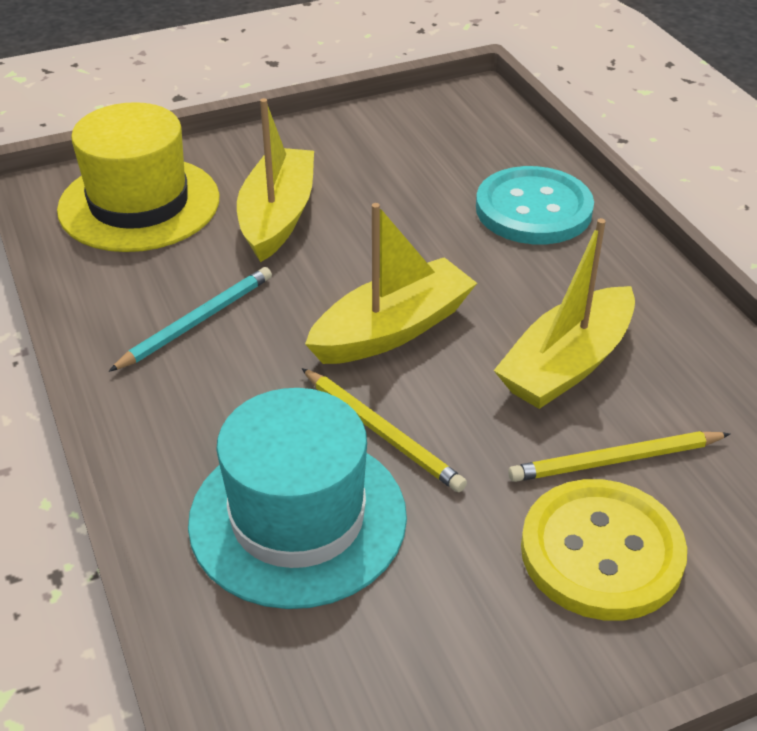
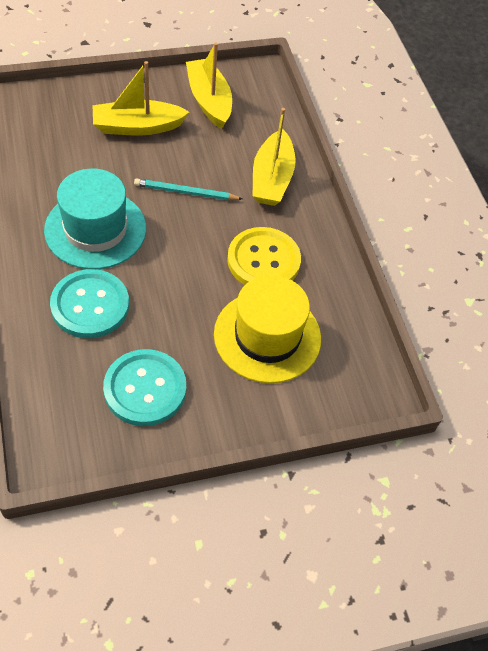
turquoise button: 1 -> 2
yellow pencil: 2 -> 0

